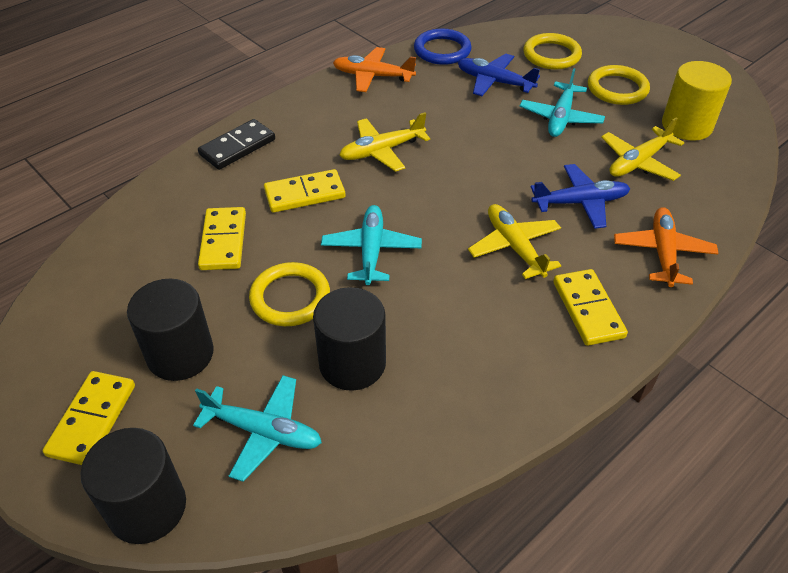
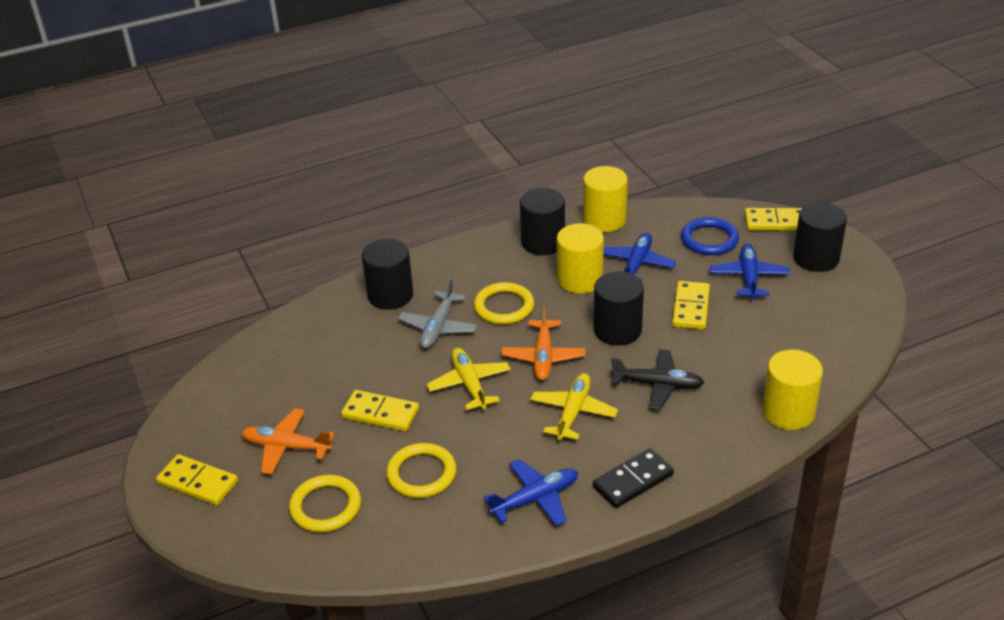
black cylinder: 3 -> 4
black plane: 0 -> 1
blue plane: 2 -> 3
grey plane: 0 -> 1
turquoise plane: 3 -> 0
yellow cylinder: 1 -> 3
yellow plane: 3 -> 2

